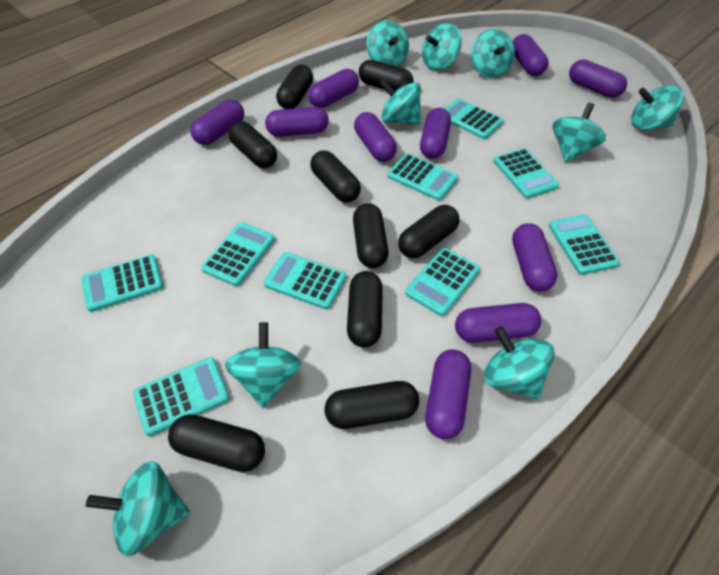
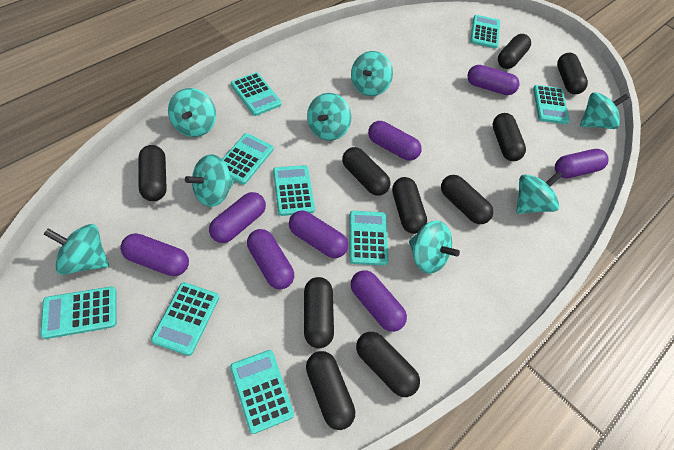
black capsule: 9 -> 10
purple capsule: 10 -> 8
turquoise spinning top: 9 -> 8

